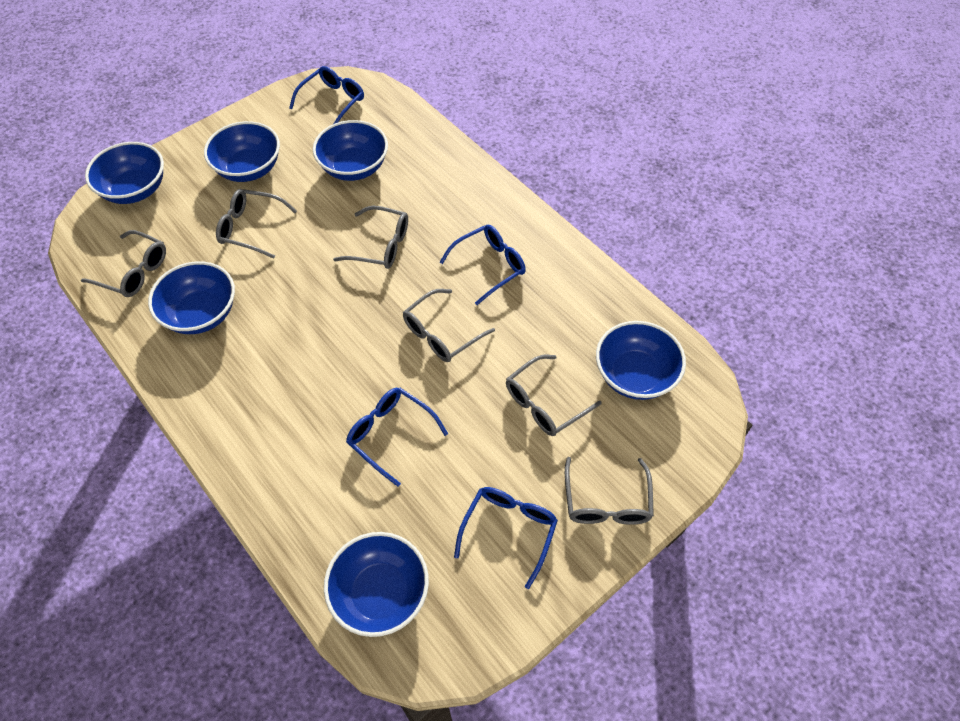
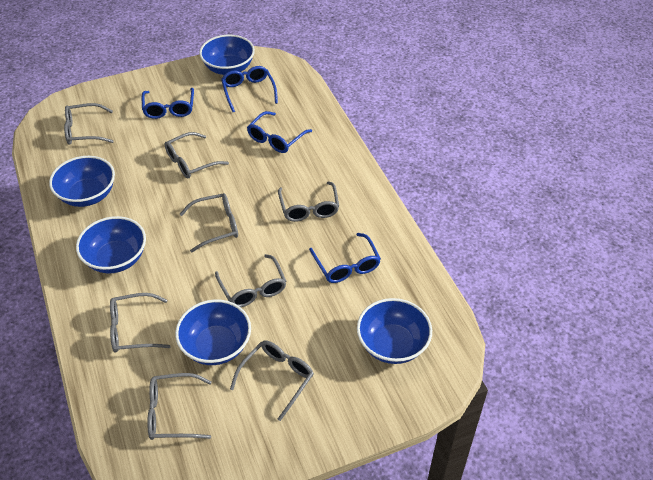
blue bowl: 6 -> 5
grey glasses: 6 -> 8

